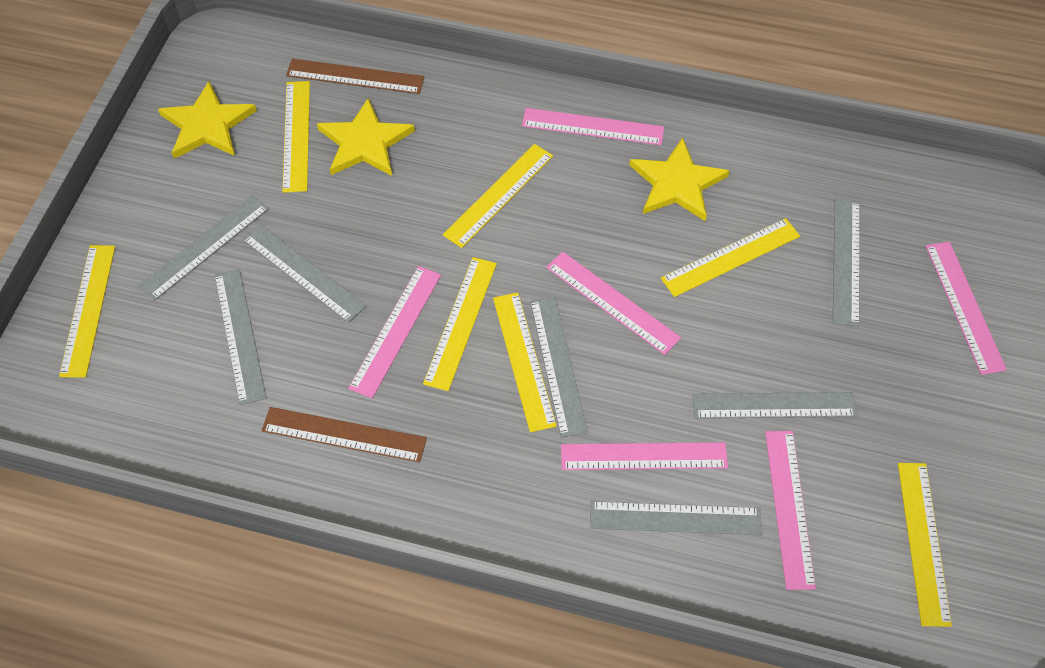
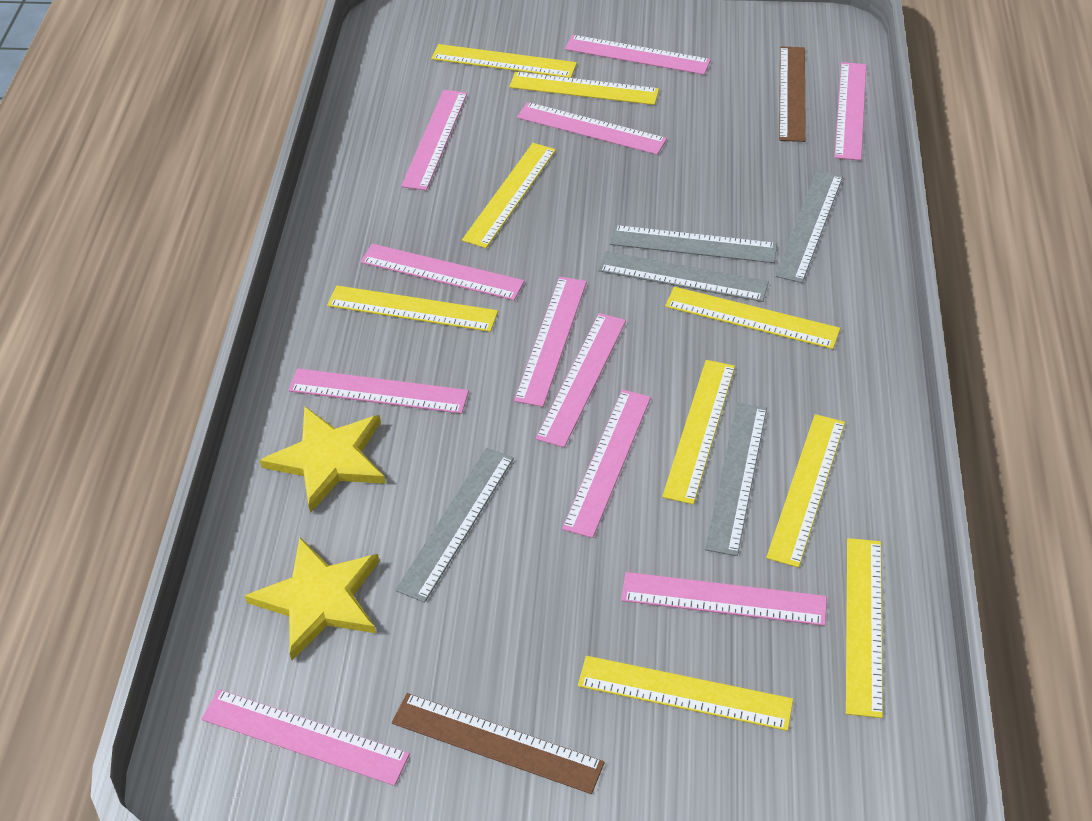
grey ruler: 7 -> 5
pink ruler: 6 -> 11
yellow ruler: 7 -> 9
yellow star: 3 -> 2

